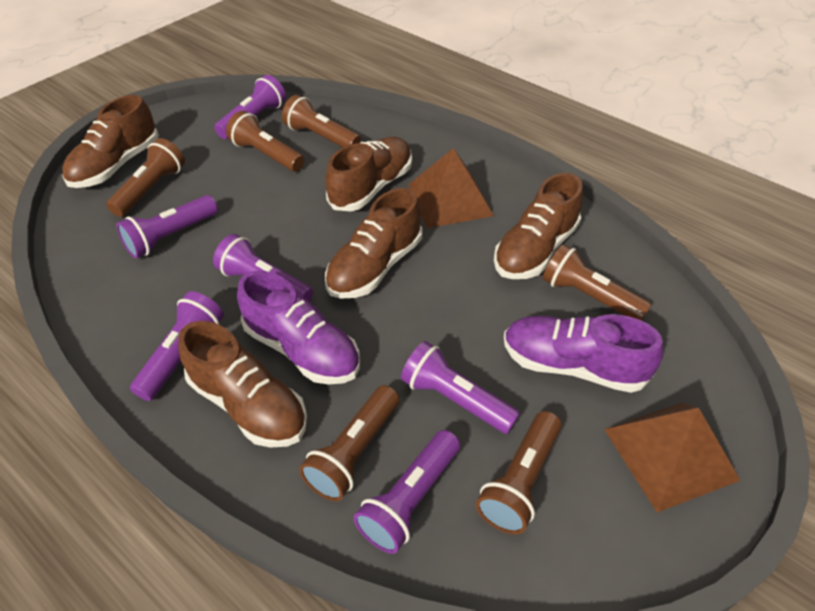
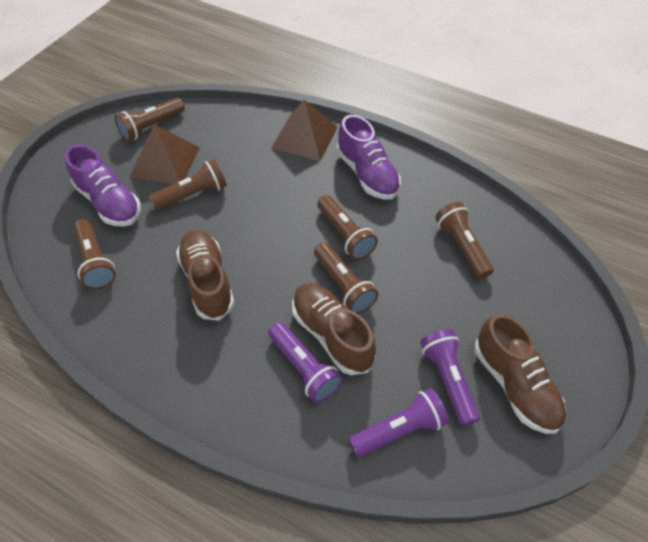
brown shoe: 5 -> 3
purple flashlight: 6 -> 3

